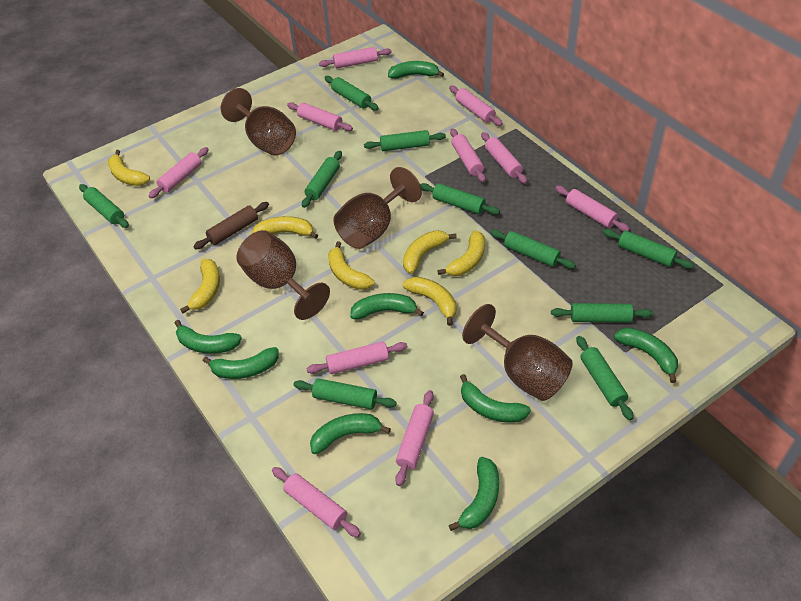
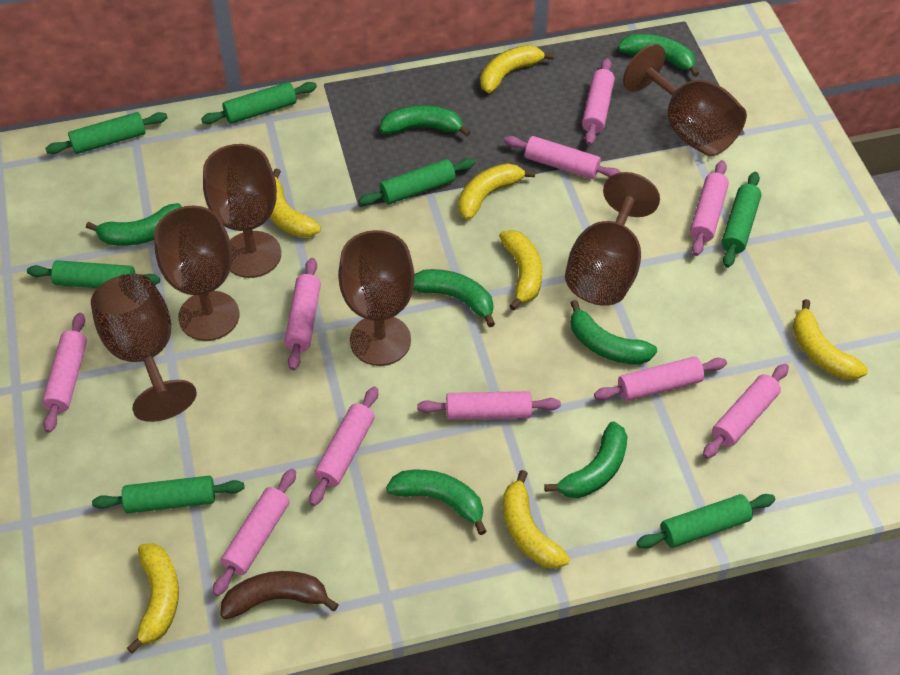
brown banana: 0 -> 1
brown goblet: 4 -> 6
brown rolling pin: 1 -> 0
green banana: 8 -> 7
green rolling pin: 10 -> 7

